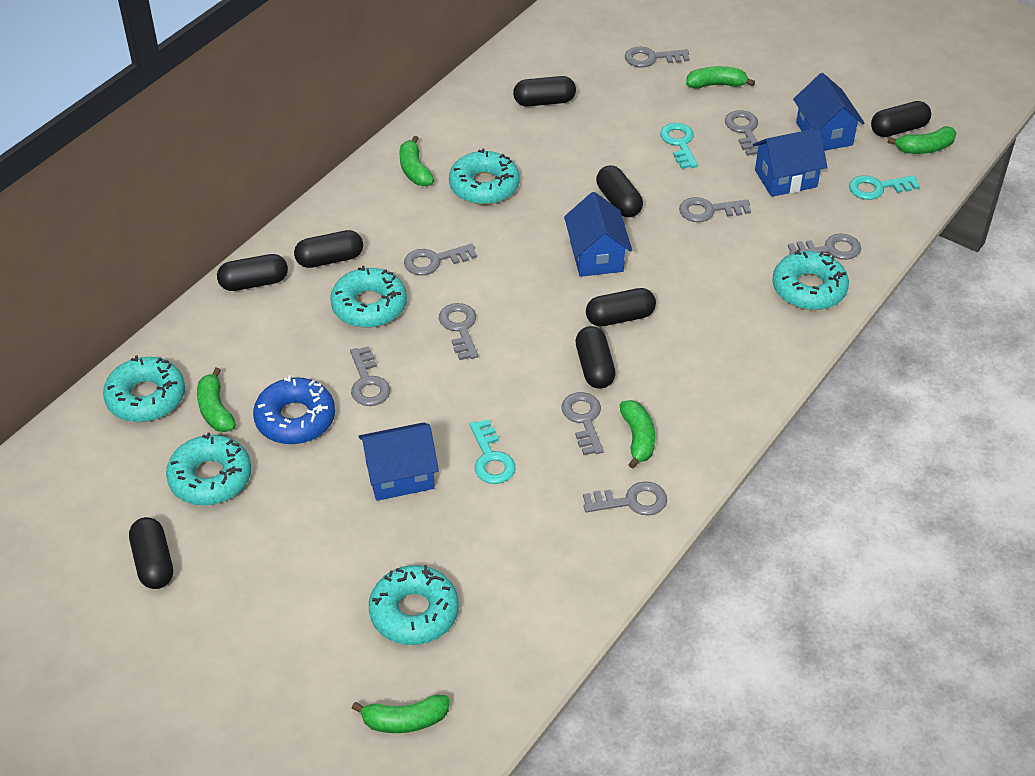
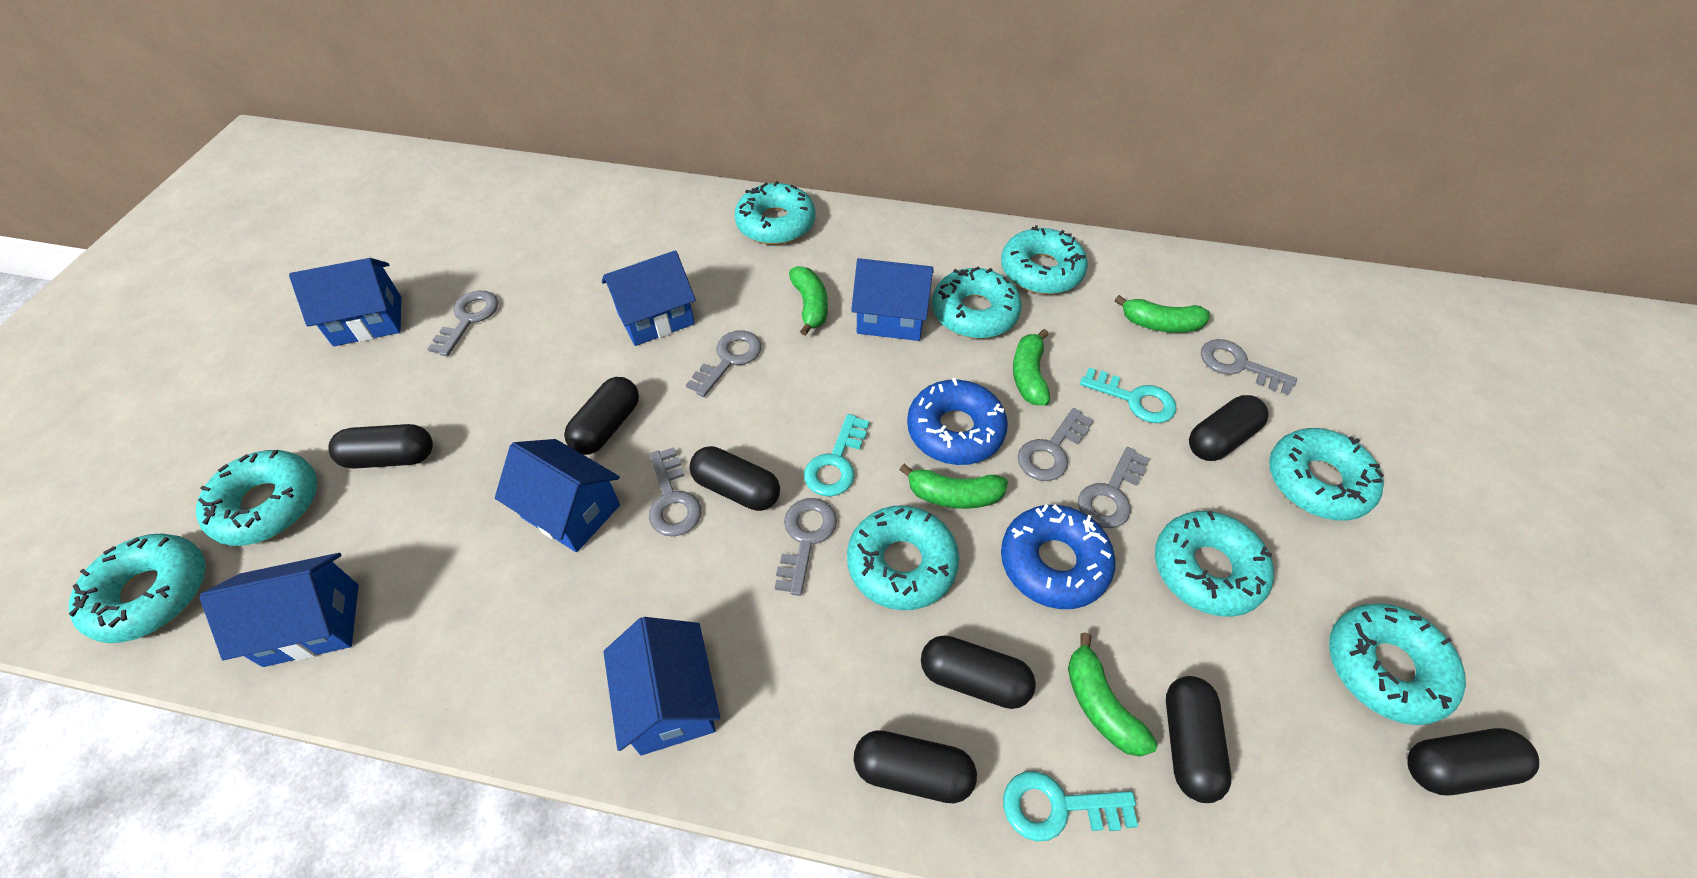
blue donut: 1 -> 2
blue house: 4 -> 6
green banana: 6 -> 5
grey key: 9 -> 7
turquoise donut: 6 -> 9

